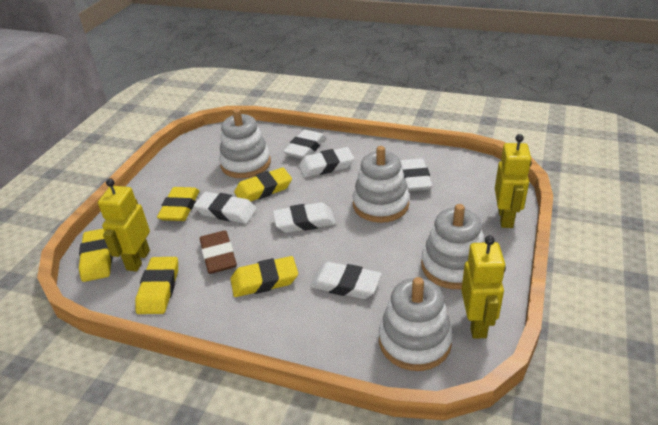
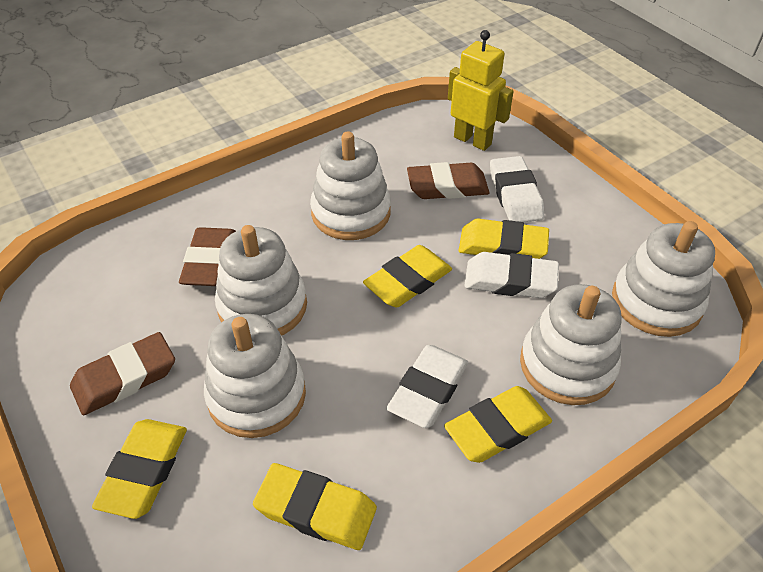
brown eraser: 1 -> 3
white eraser: 6 -> 3
white stacking toy: 4 -> 5
yellow robot: 3 -> 1

